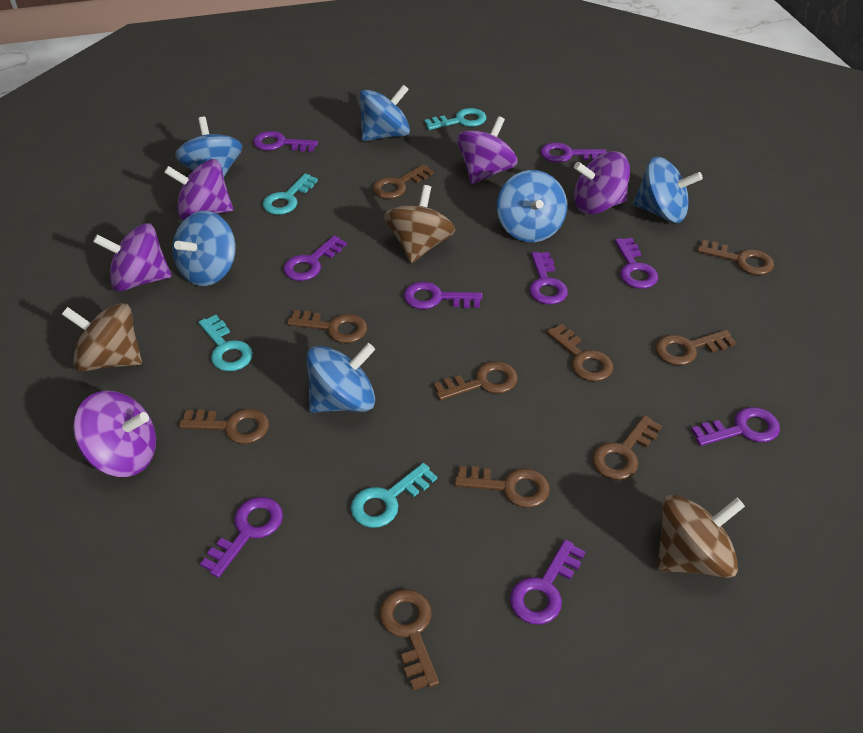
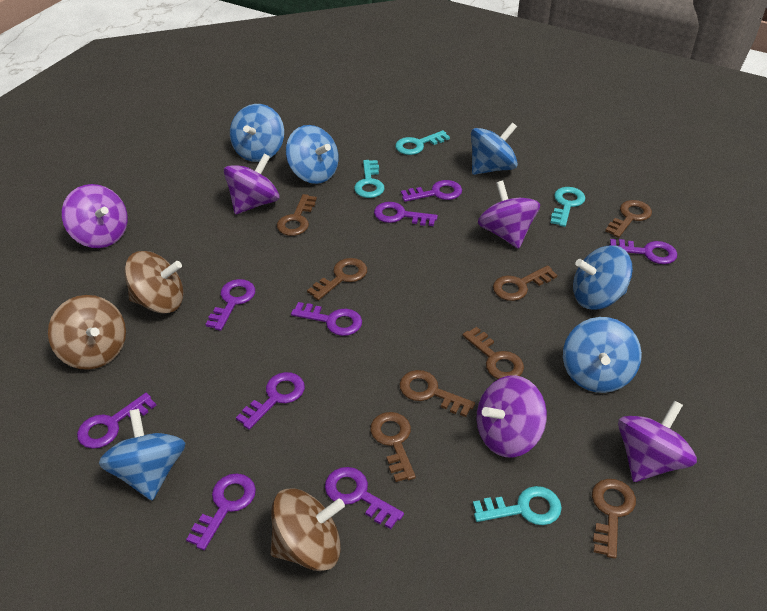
brown key: 10 -> 8

